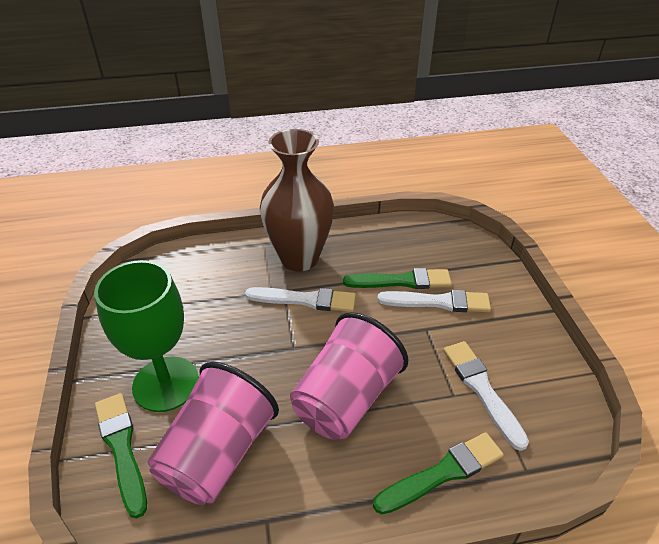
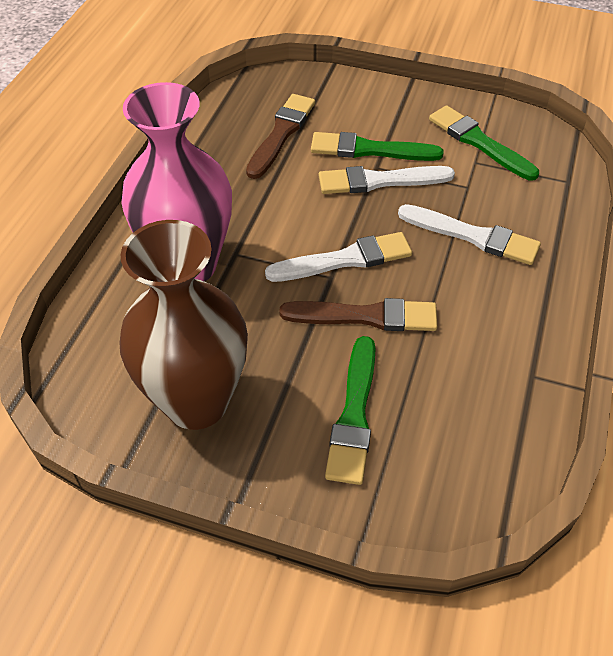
brown brush: 0 -> 2
green goblet: 1 -> 0
pink cup: 2 -> 0
pink vase: 0 -> 1

